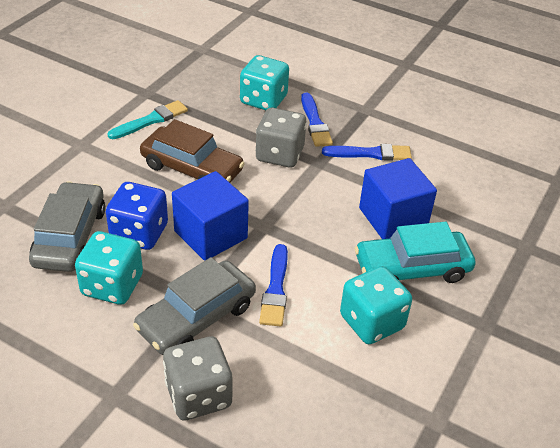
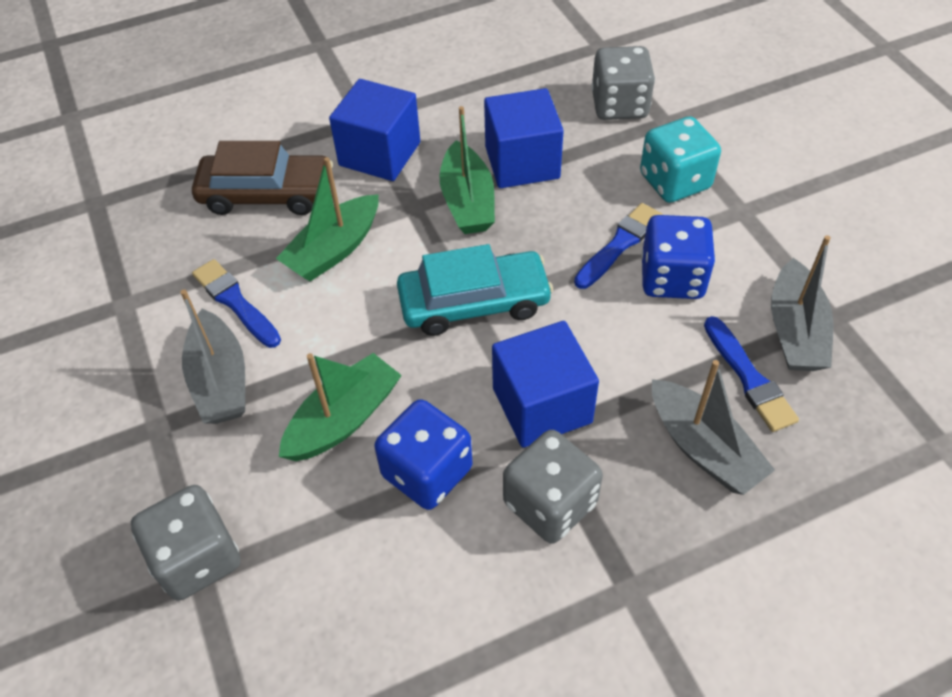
blue cube: 2 -> 3
blue dice: 1 -> 2
green boat: 0 -> 3
grey boat: 0 -> 3
grey car: 2 -> 0
grey dice: 2 -> 3
turquoise brush: 1 -> 0
turquoise dice: 3 -> 1

